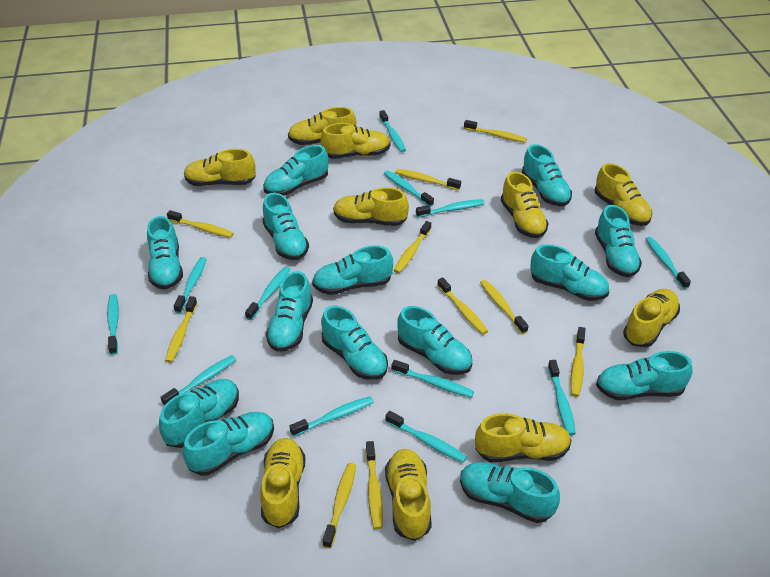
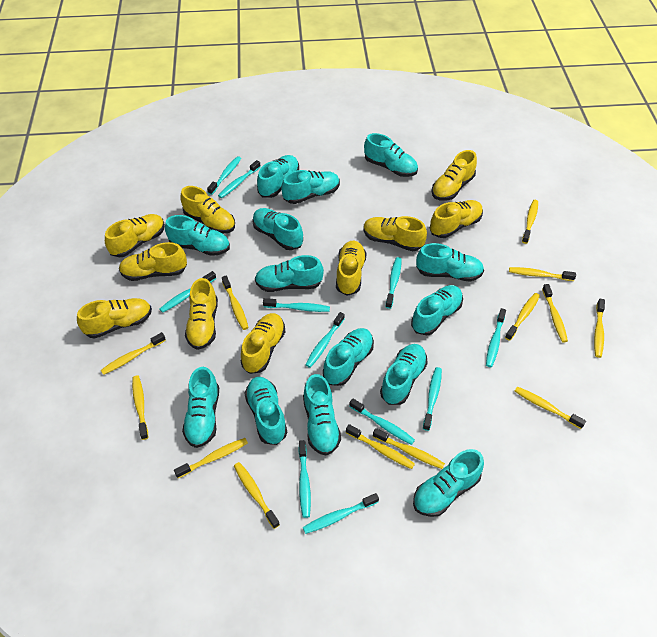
turquoise toothbrush: 12 -> 11
yellow toothbrush: 10 -> 13

